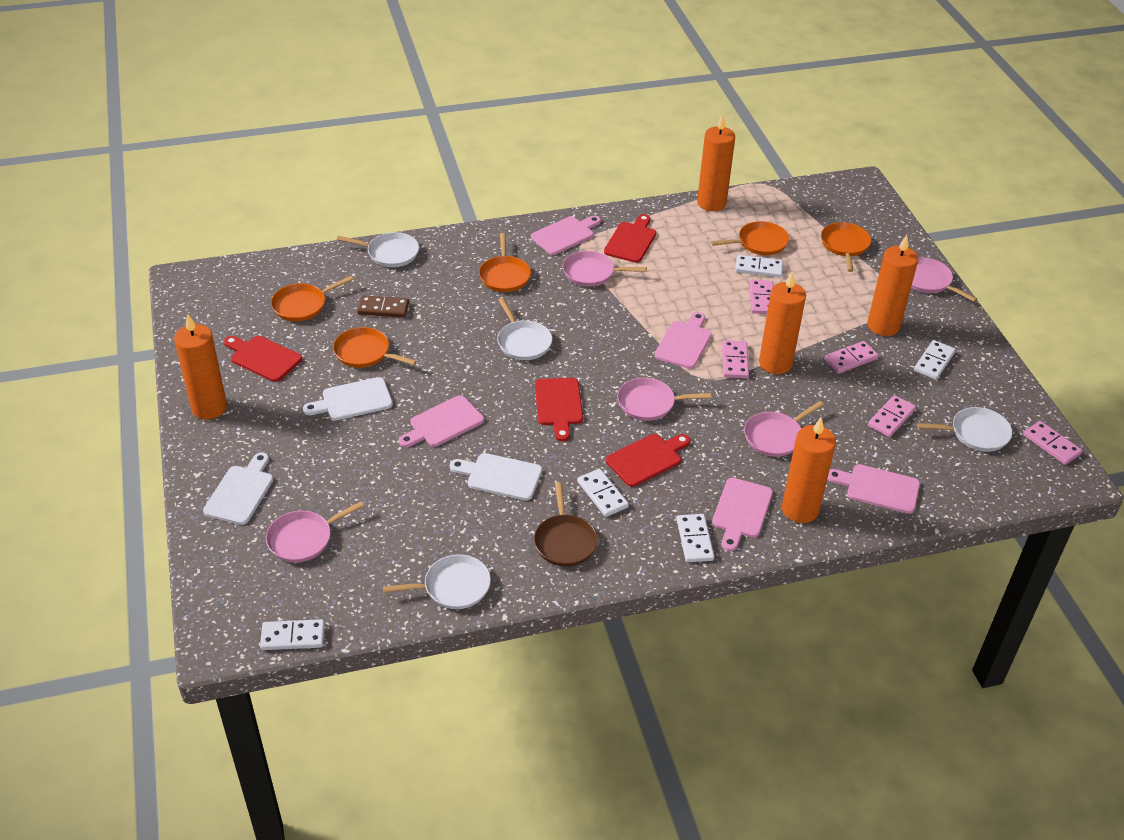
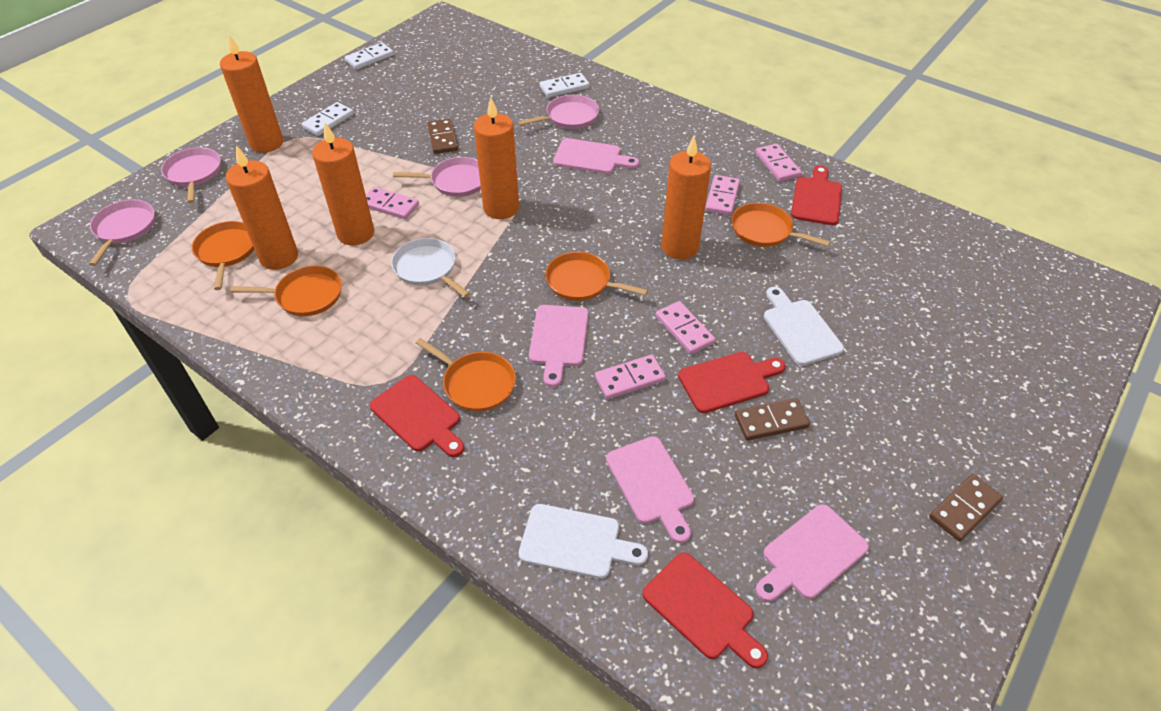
brown domino: 1 -> 3
brown pan: 1 -> 0
pink cutting board: 5 -> 4
pink pan: 5 -> 4
white cutting board: 3 -> 2
white domino: 5 -> 3
white pan: 4 -> 1

